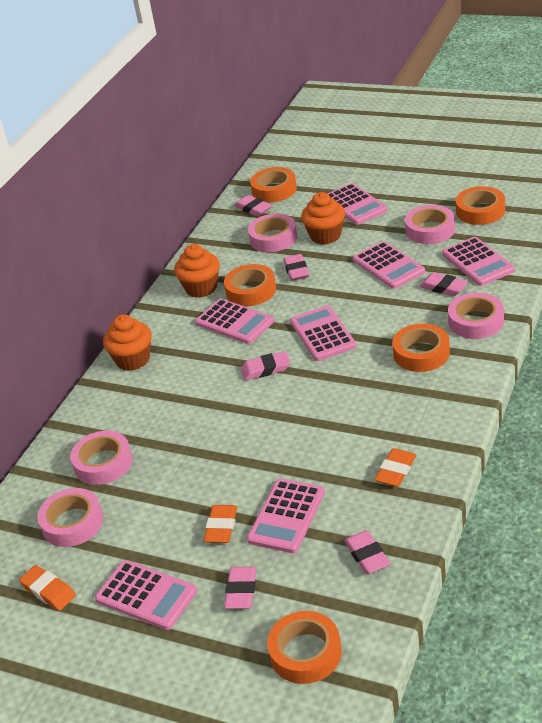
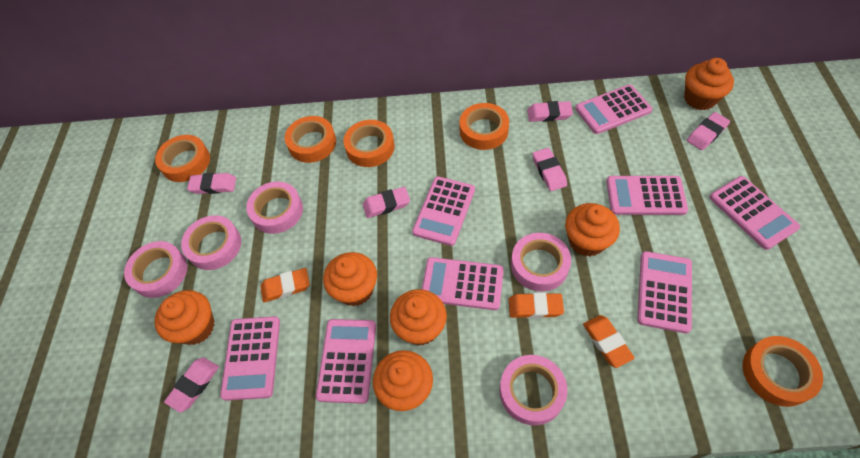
orange cupcake: 3 -> 6
pink calculator: 7 -> 8

